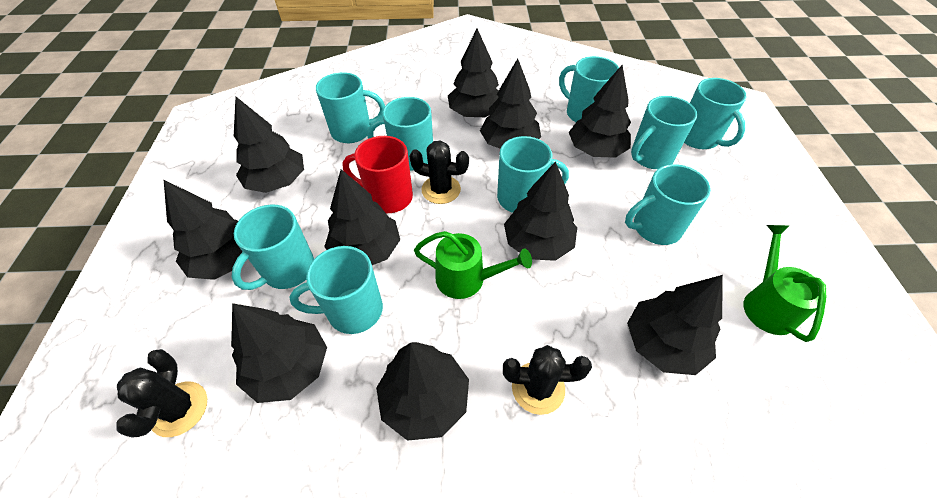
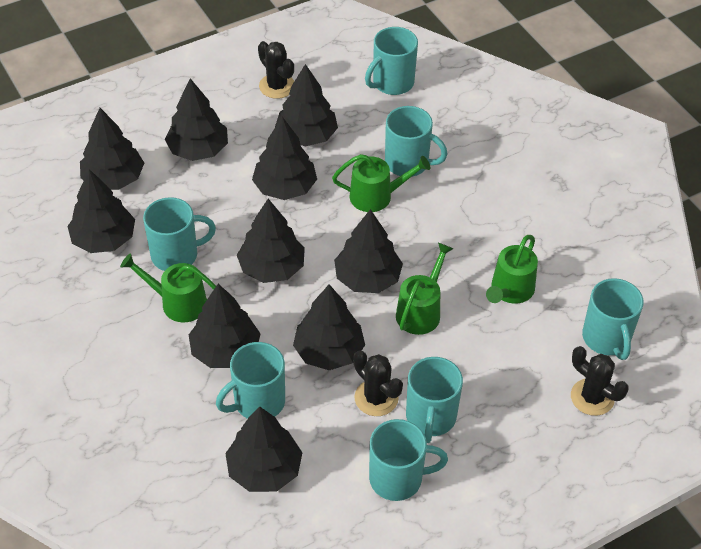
green watering can: 2 -> 4
red mug: 1 -> 0
turquoise mug: 9 -> 7

